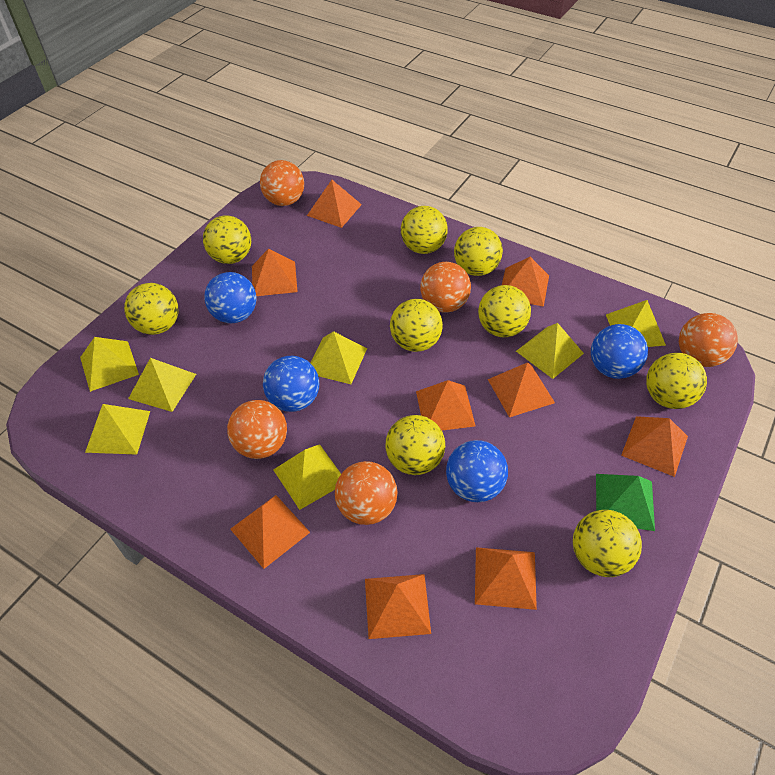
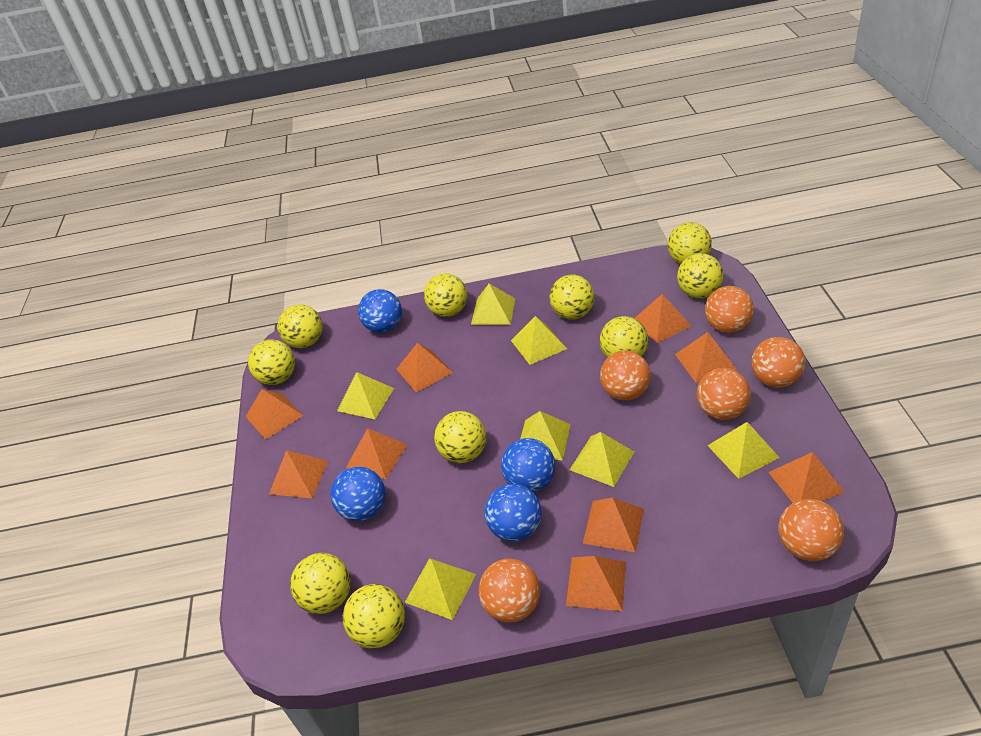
green pyramid: 1 -> 0
orange ball: 5 -> 6
yellow ball: 9 -> 10

